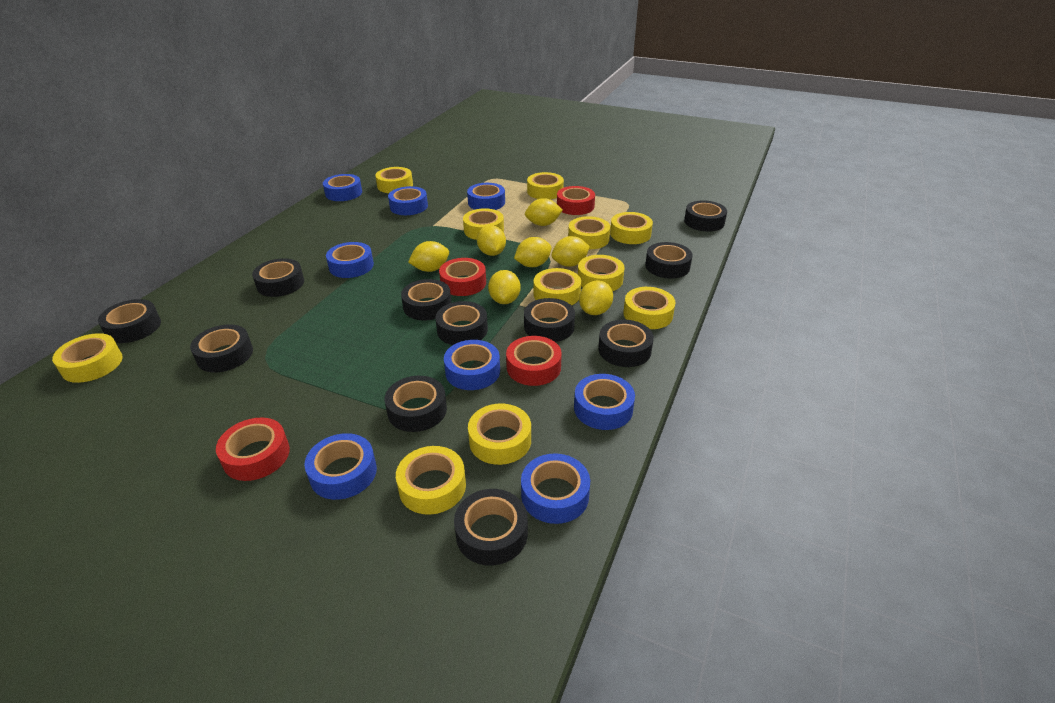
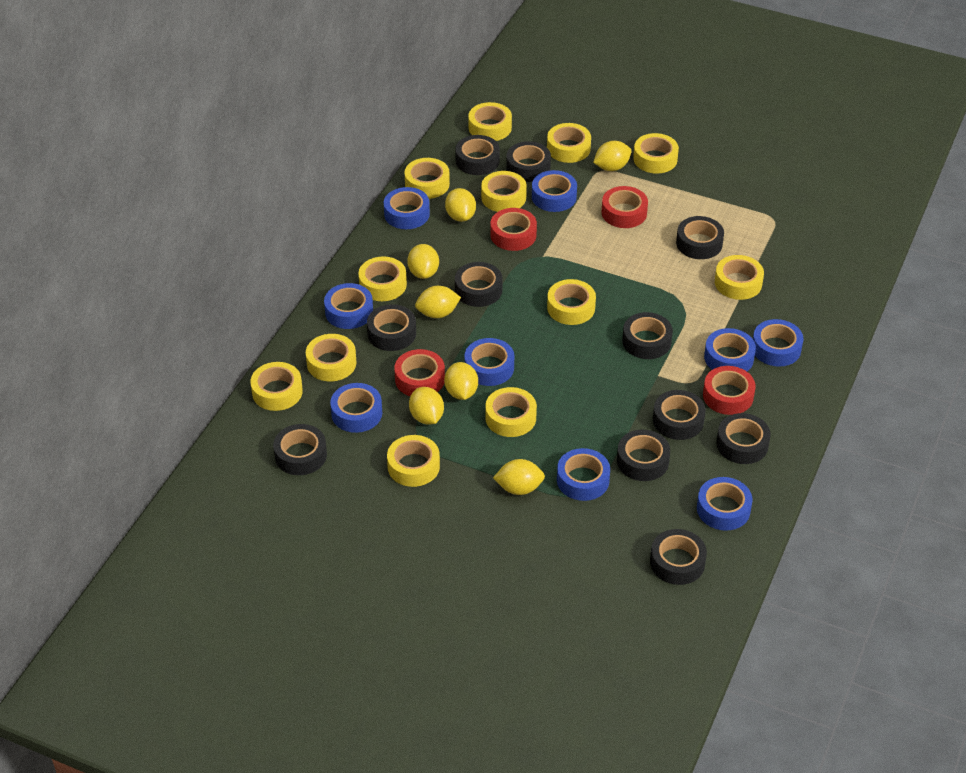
blue tape: 8 -> 9
yellow tape: 11 -> 12

